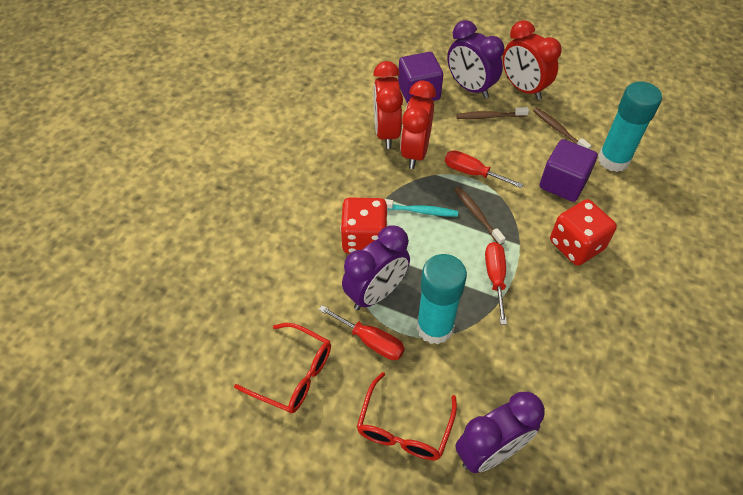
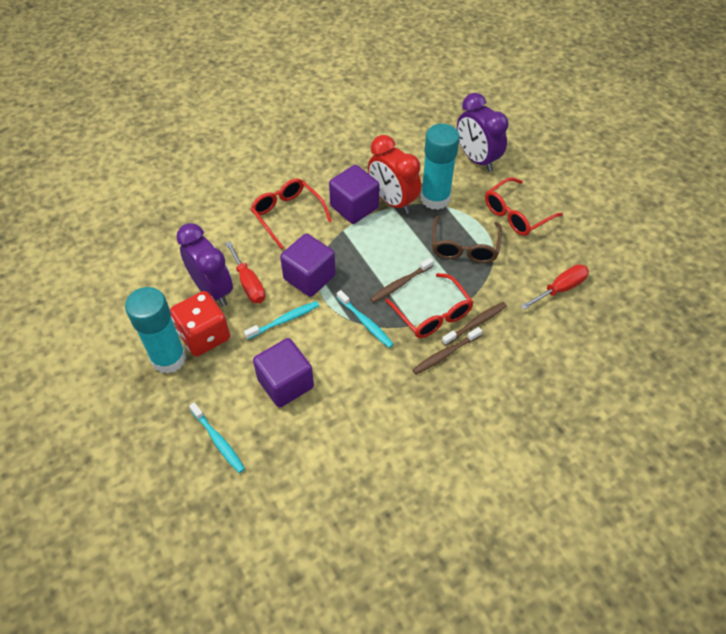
brown glasses: 0 -> 1
purple clock: 3 -> 2
purple cube: 2 -> 3
red clock: 3 -> 1
red dice: 2 -> 1
red glasses: 2 -> 3
red screwdriver: 3 -> 2
turquoise toothbrush: 1 -> 3

